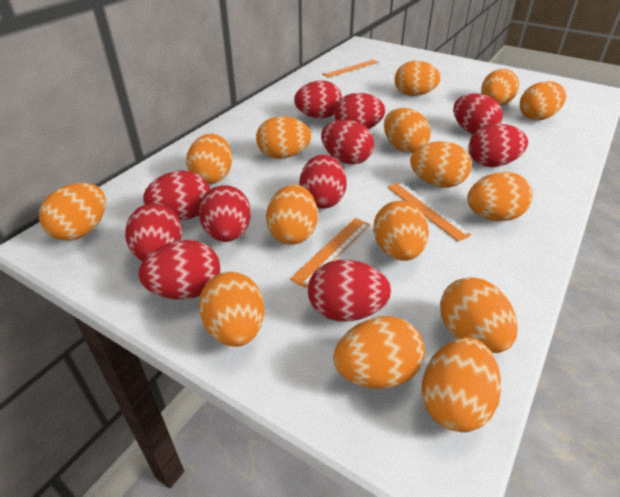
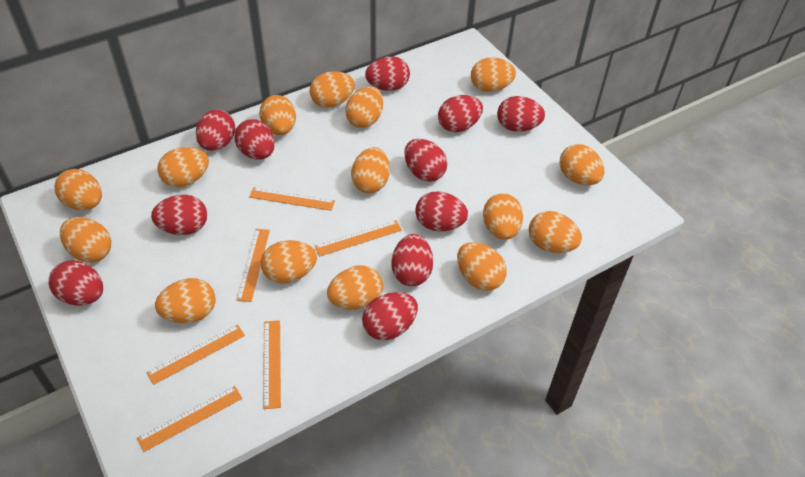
orange ruler: 3 -> 6

